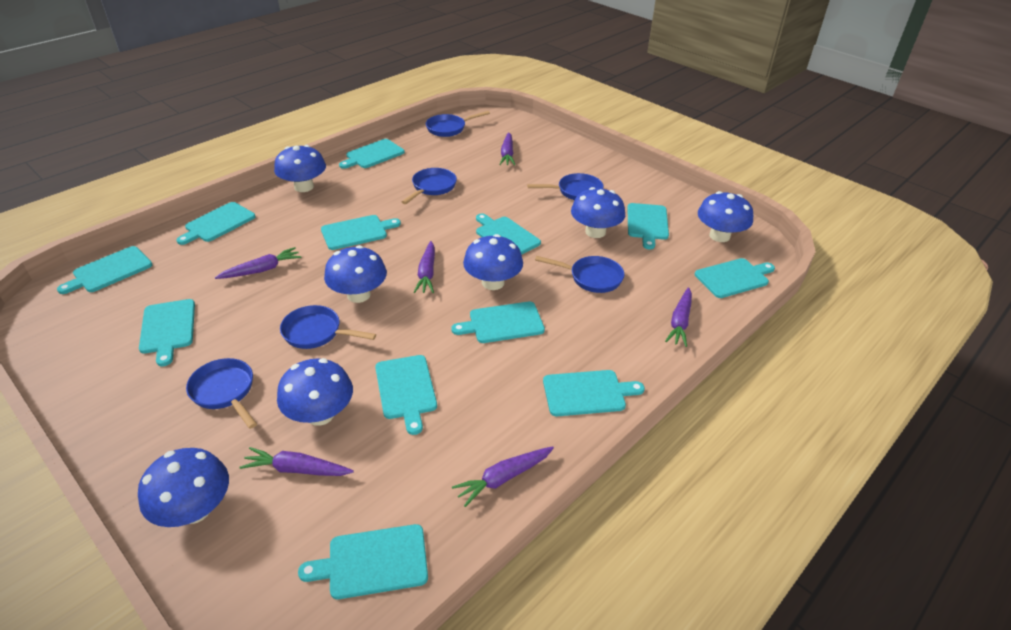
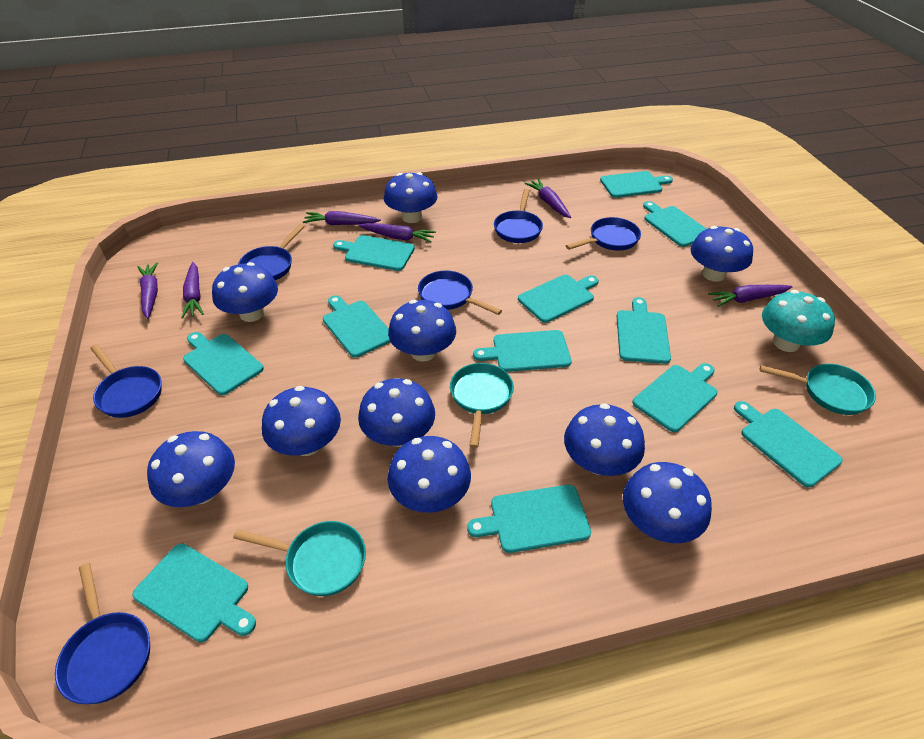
blue mushroom: 7 -> 10
turquoise mushroom: 0 -> 1
turquoise pan: 0 -> 3

